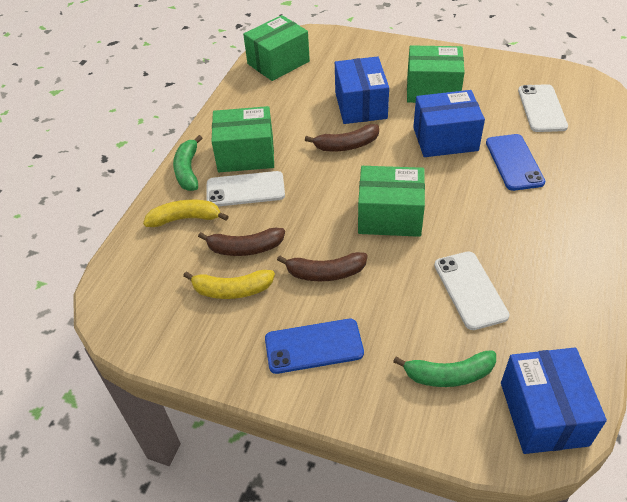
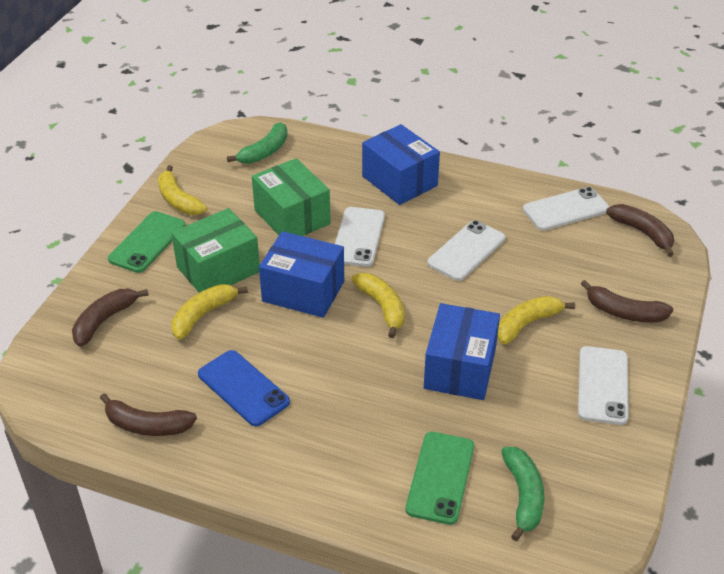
blue phone: 2 -> 1
brown banana: 3 -> 4
green box: 4 -> 2
green phone: 0 -> 2
white phone: 3 -> 4
yellow banana: 2 -> 4

